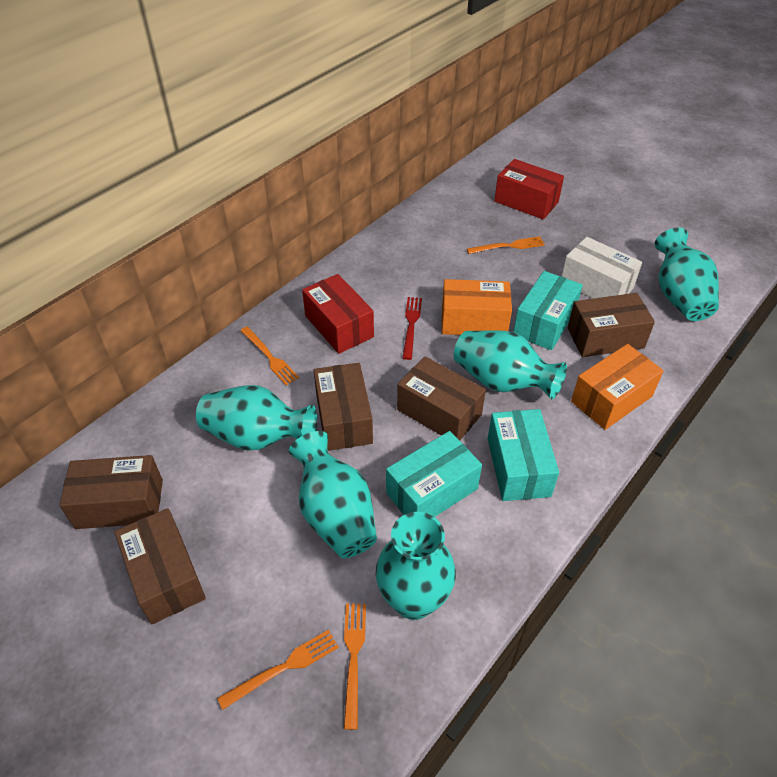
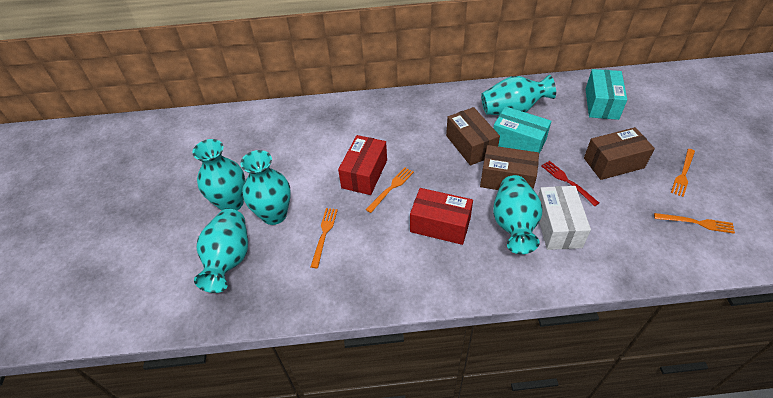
brown box: 5 -> 3
orange box: 2 -> 0
turquoise box: 3 -> 2

